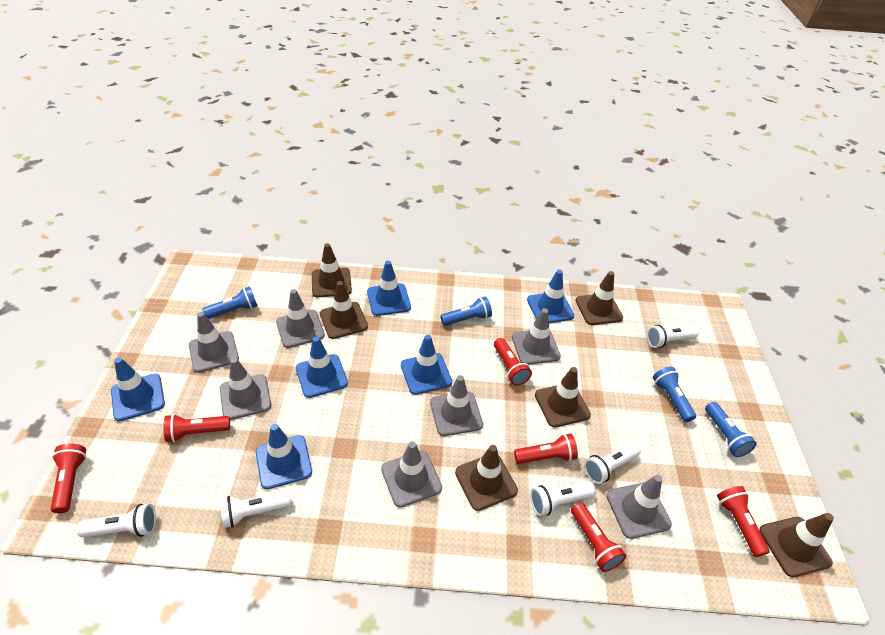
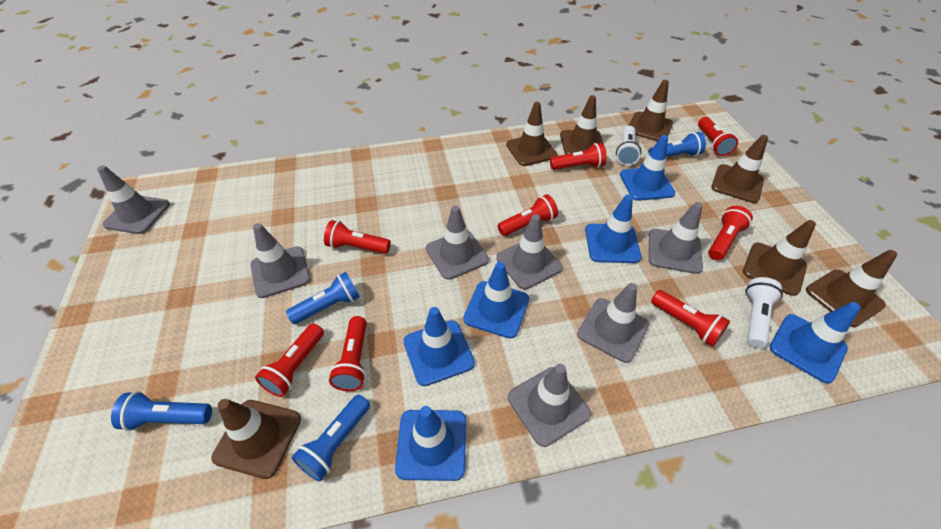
brown traffic cone: 6 -> 7
red flashlight: 6 -> 8
white flashlight: 5 -> 2

